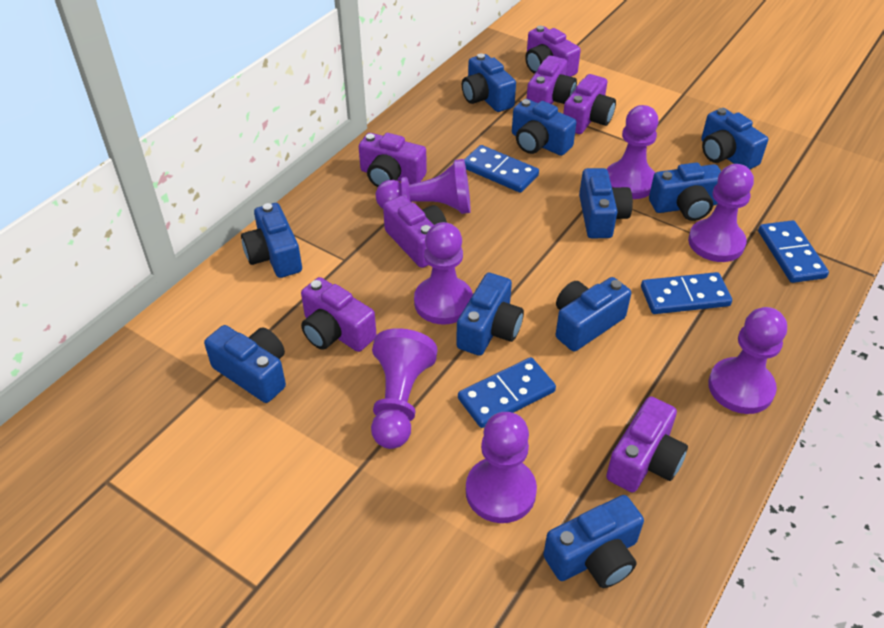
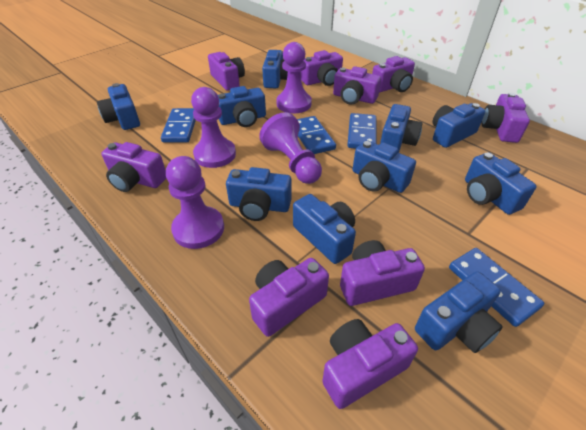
purple camera: 7 -> 9
purple pawn: 7 -> 4

